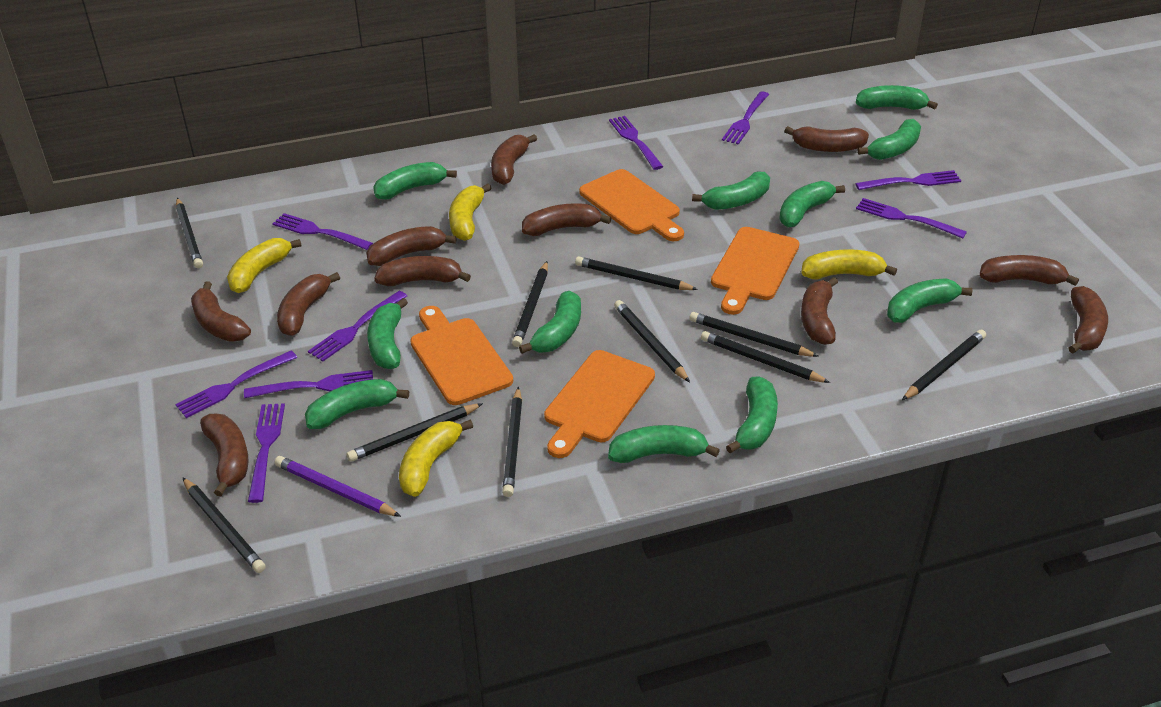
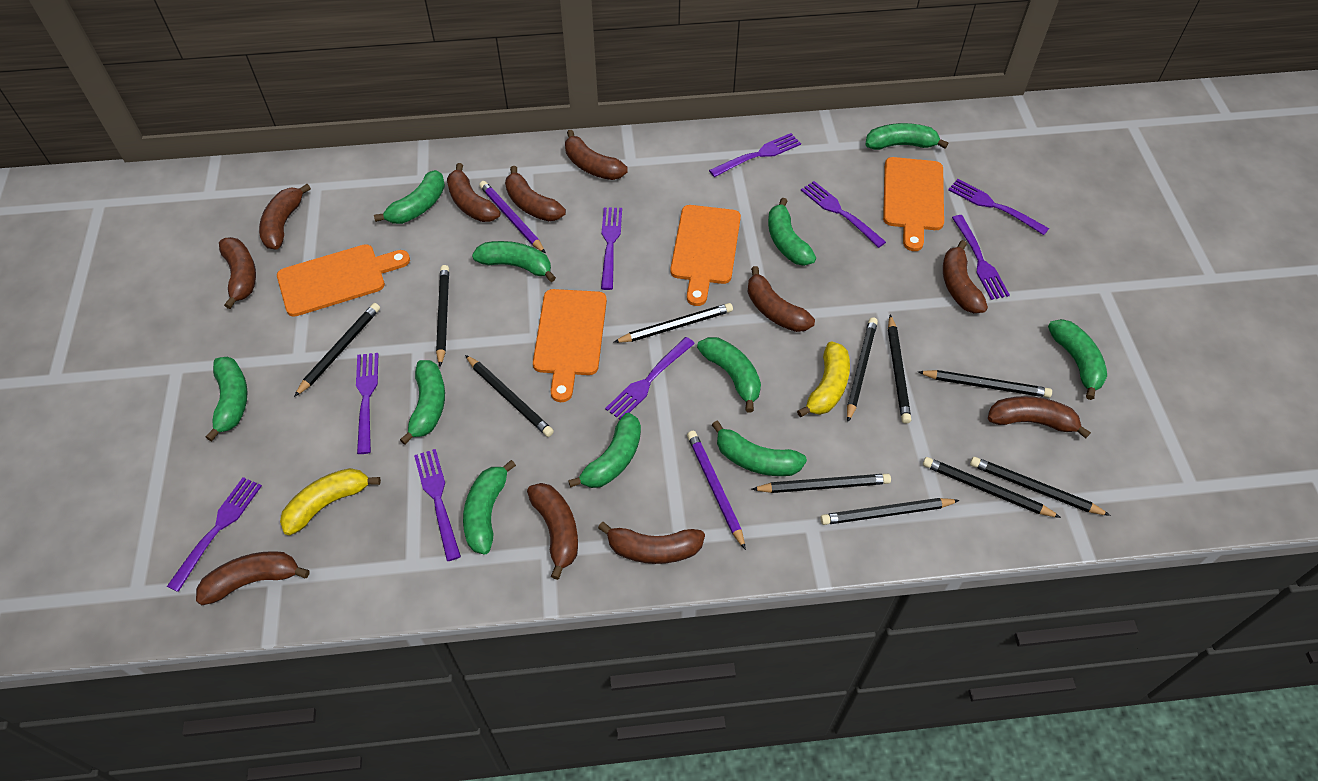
black pencil: 10 -> 11
purple pencil: 1 -> 2
yellow banana: 4 -> 2

